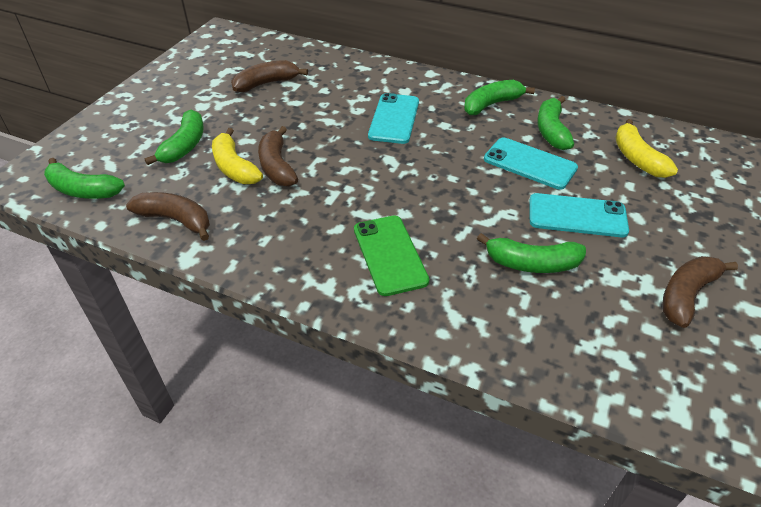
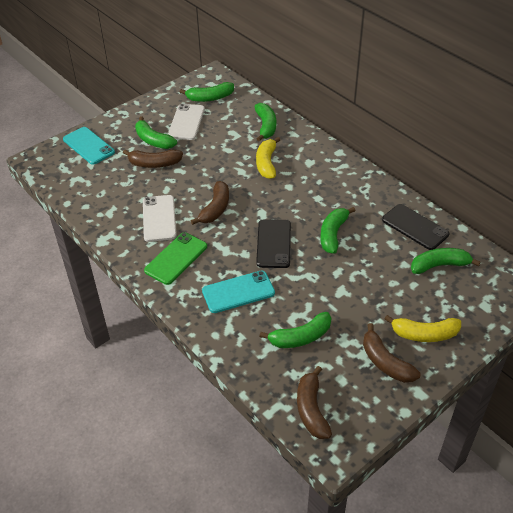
black phone: 0 -> 2
green banana: 5 -> 6
turquoise phone: 3 -> 2
white phone: 0 -> 2

